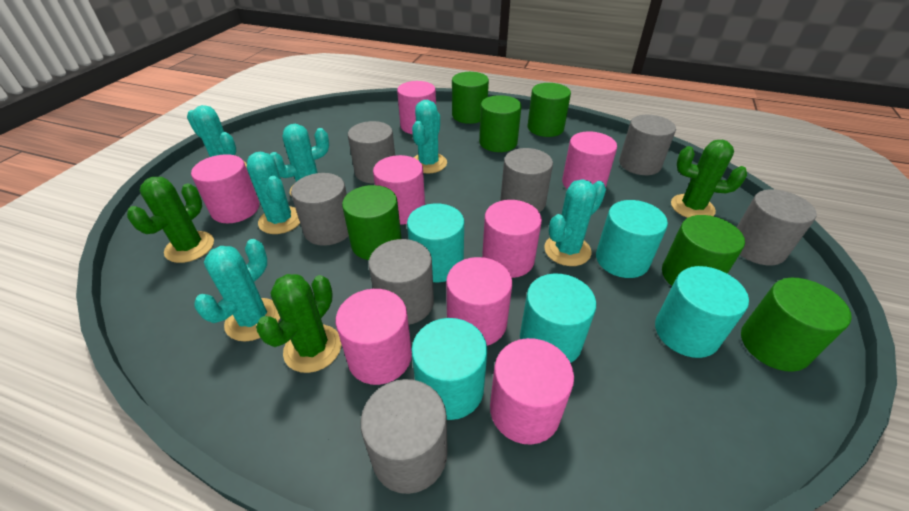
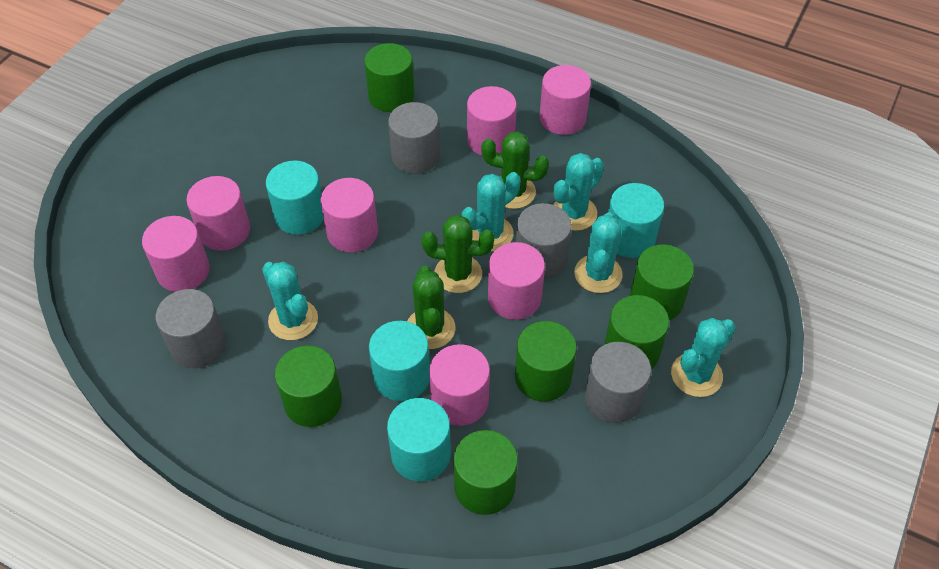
grey cylinder: 7 -> 4
pink cylinder: 8 -> 7
turquoise cactus: 6 -> 5
turquoise cylinder: 5 -> 4

